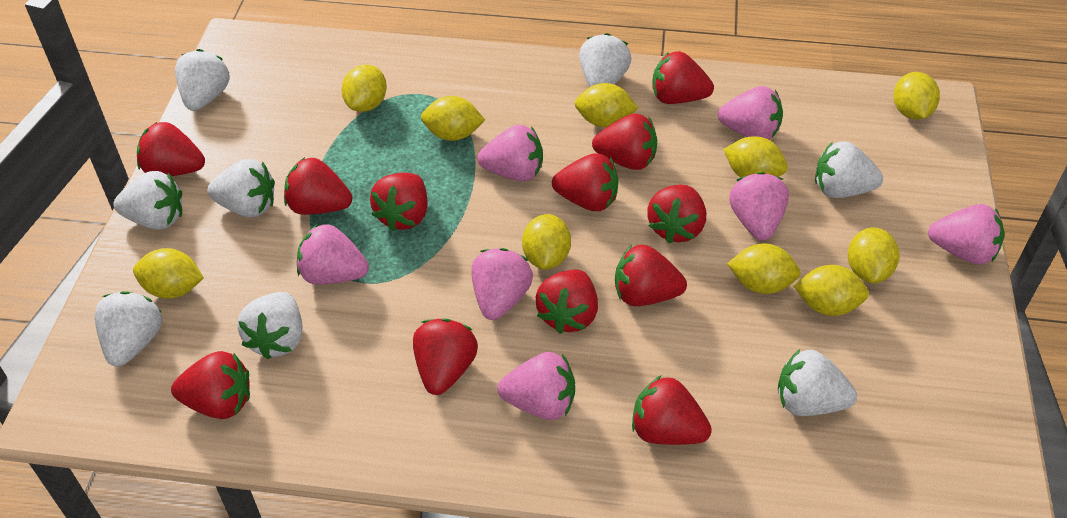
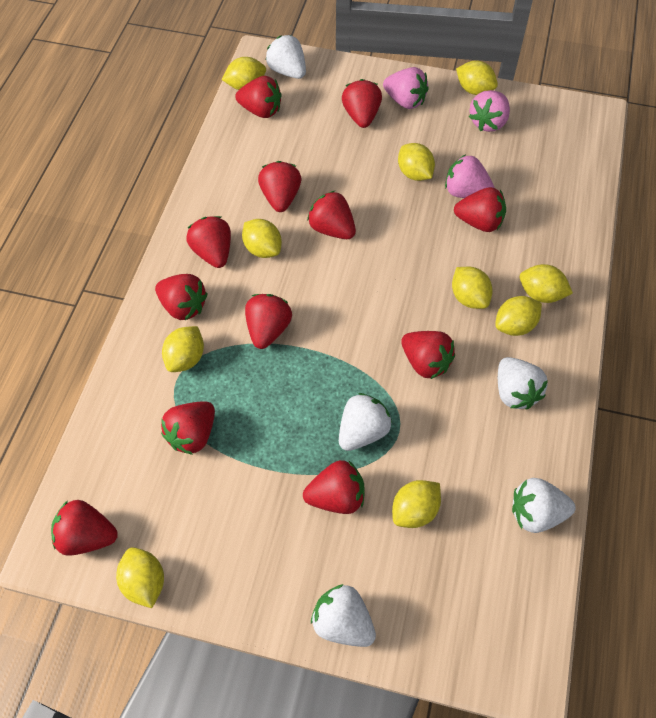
pink strawberry: 7 -> 3
white strawberry: 8 -> 5

